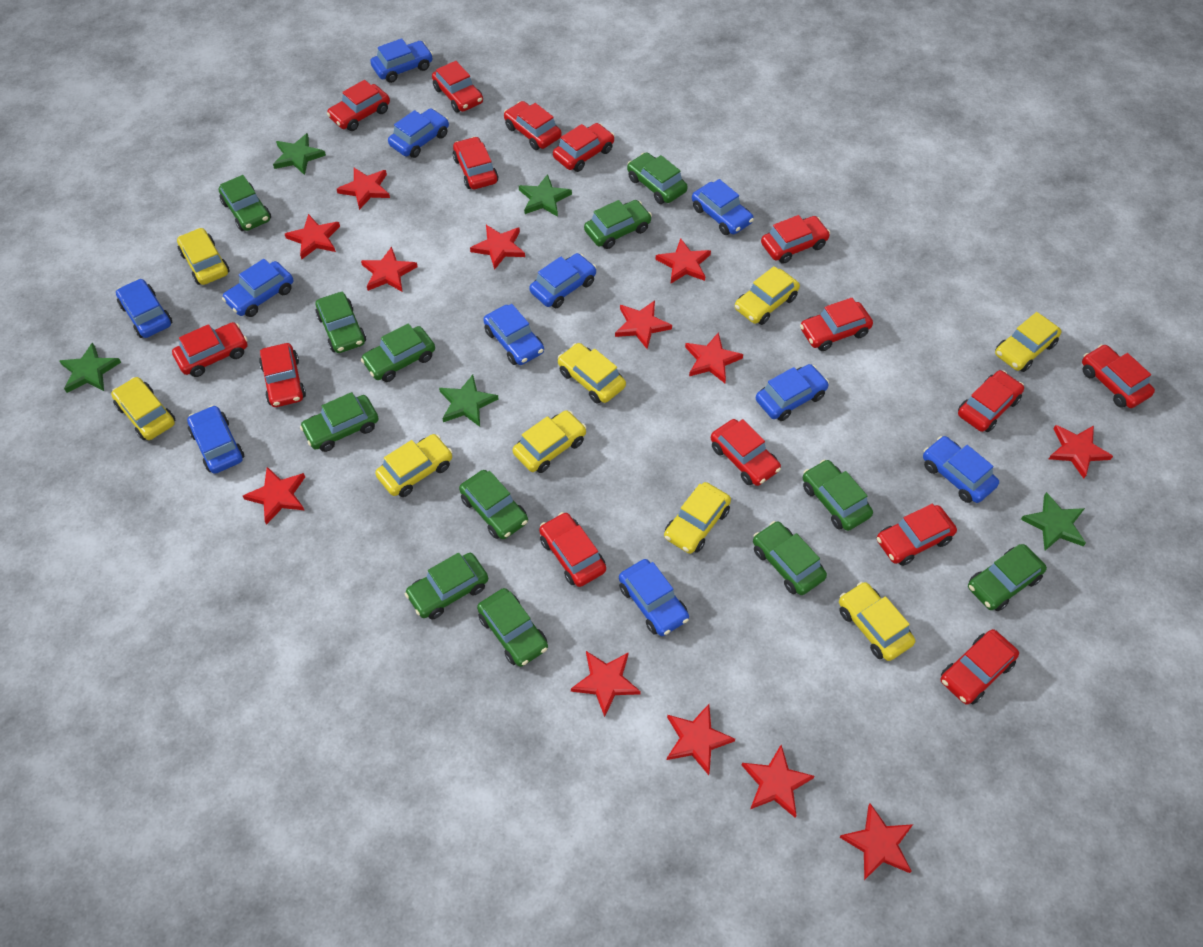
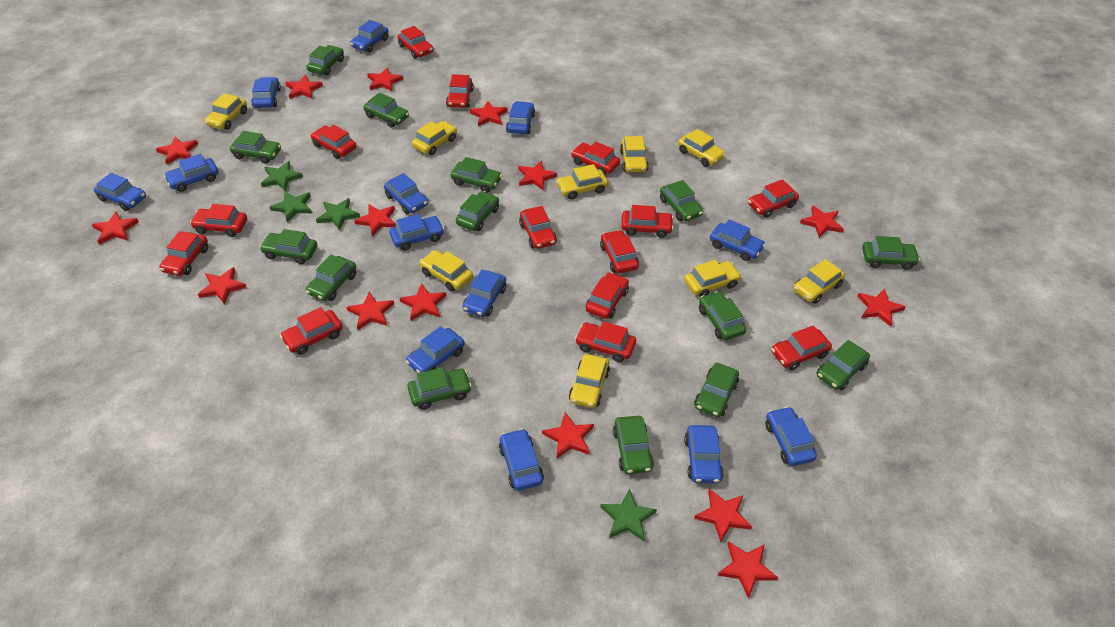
blue car: 11 -> 13
green car: 12 -> 14
green star: 5 -> 4
red car: 15 -> 14
red star: 13 -> 15

